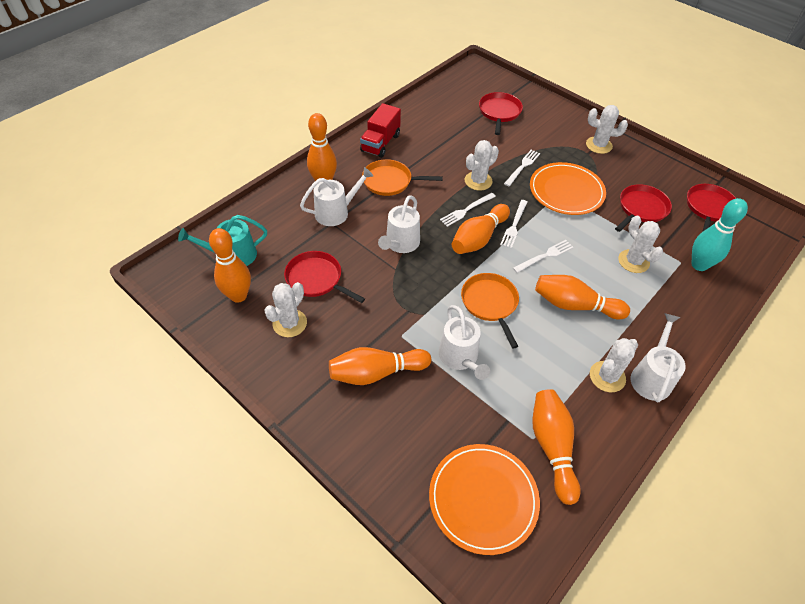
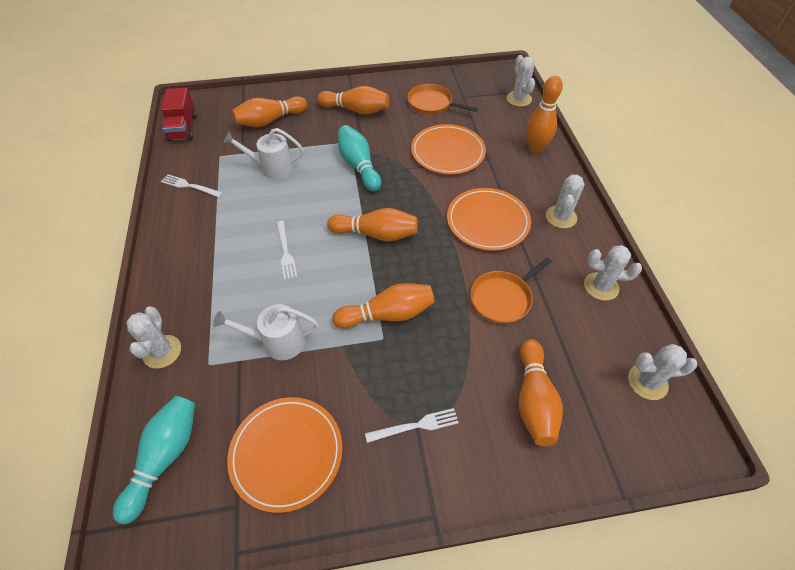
orange plate: 2 -> 3
red pan: 4 -> 0
turquoise bowling pin: 1 -> 2
turquoise watering can: 1 -> 0
white fork: 4 -> 3
white watering can: 4 -> 2

